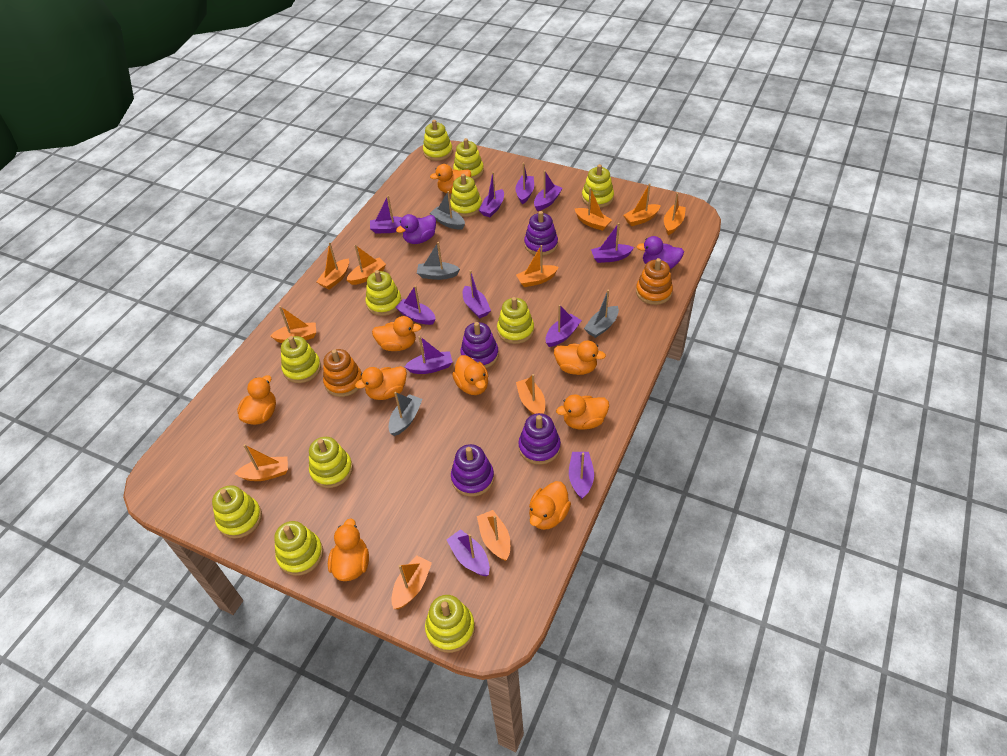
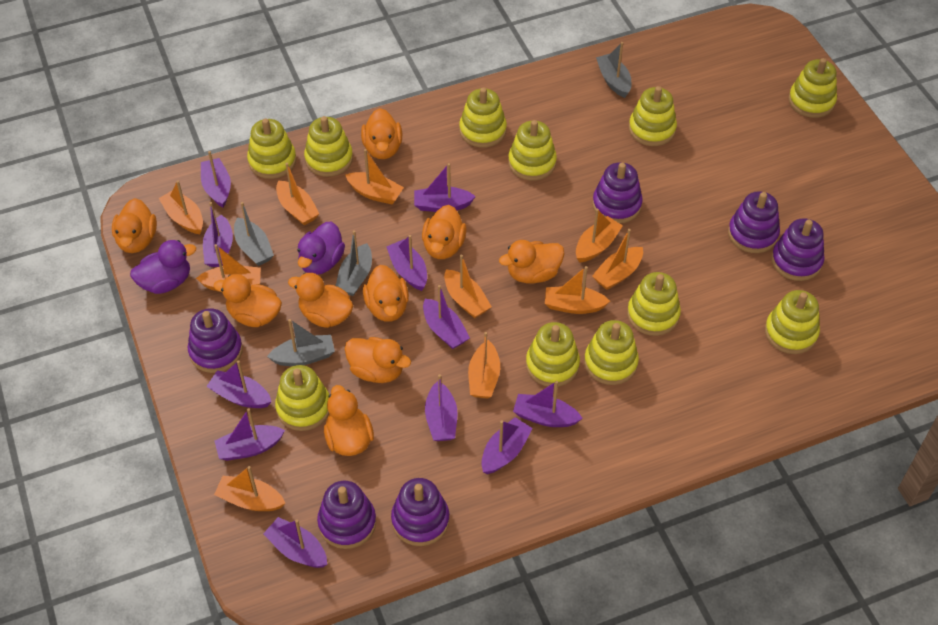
orange boat: 11 -> 10
orange stacking toy: 2 -> 0
purple stacking toy: 4 -> 6

